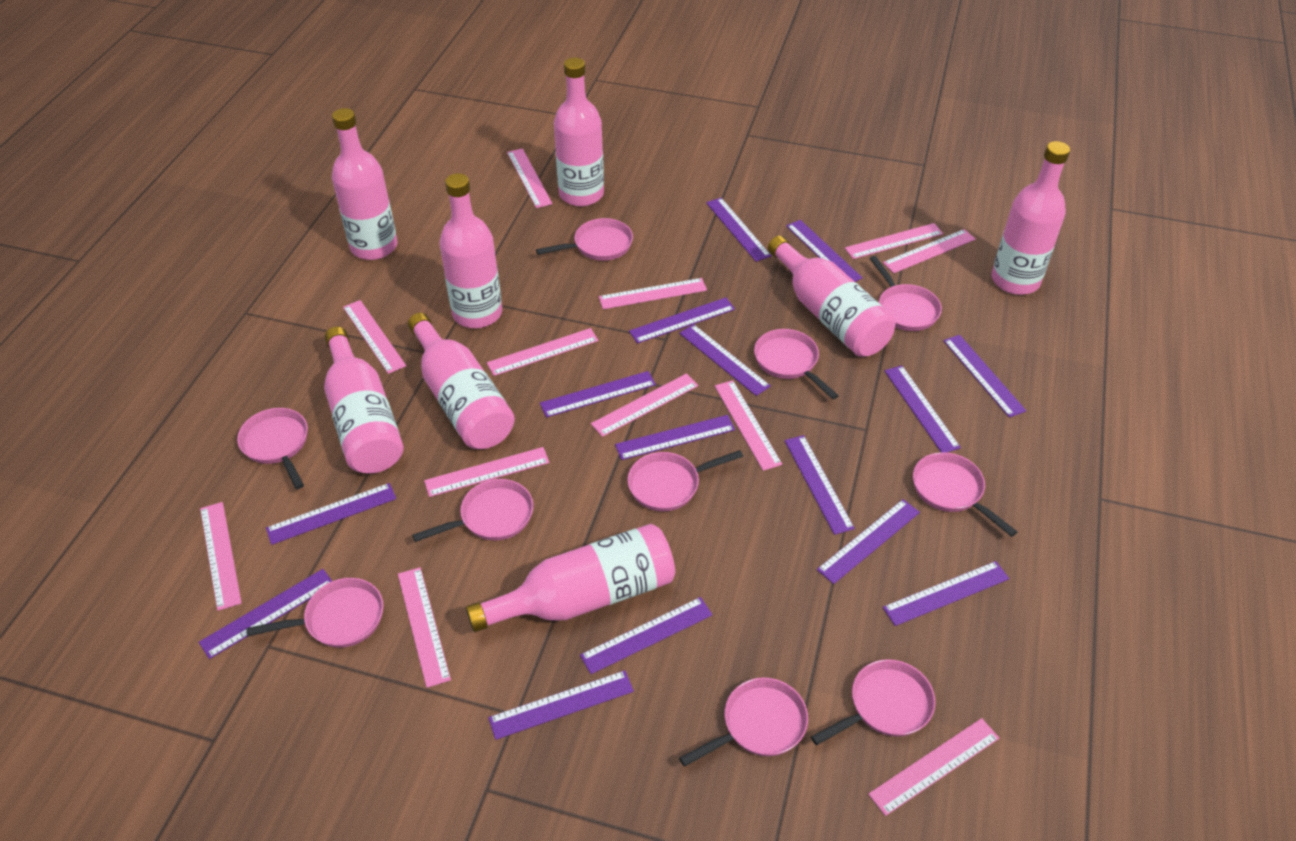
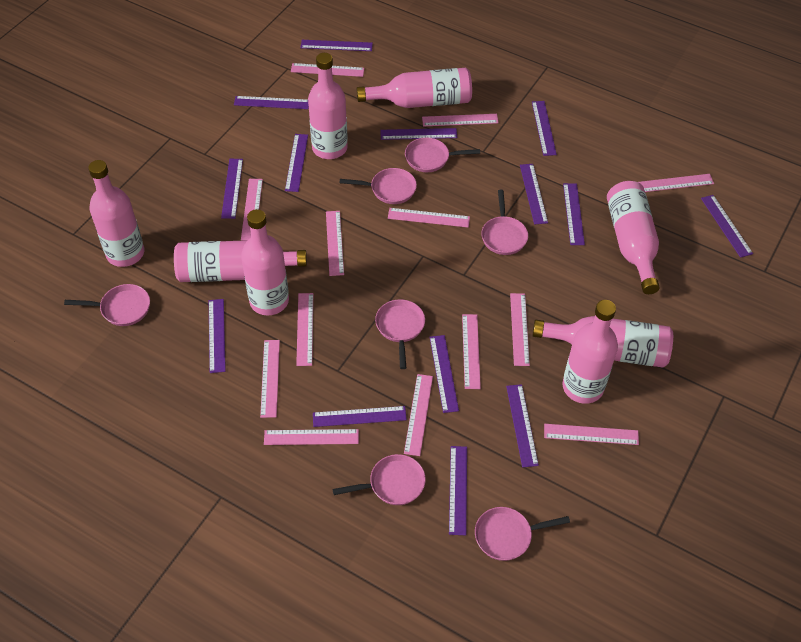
pink pan: 10 -> 7
pink ruler: 12 -> 13
purple ruler: 15 -> 14

